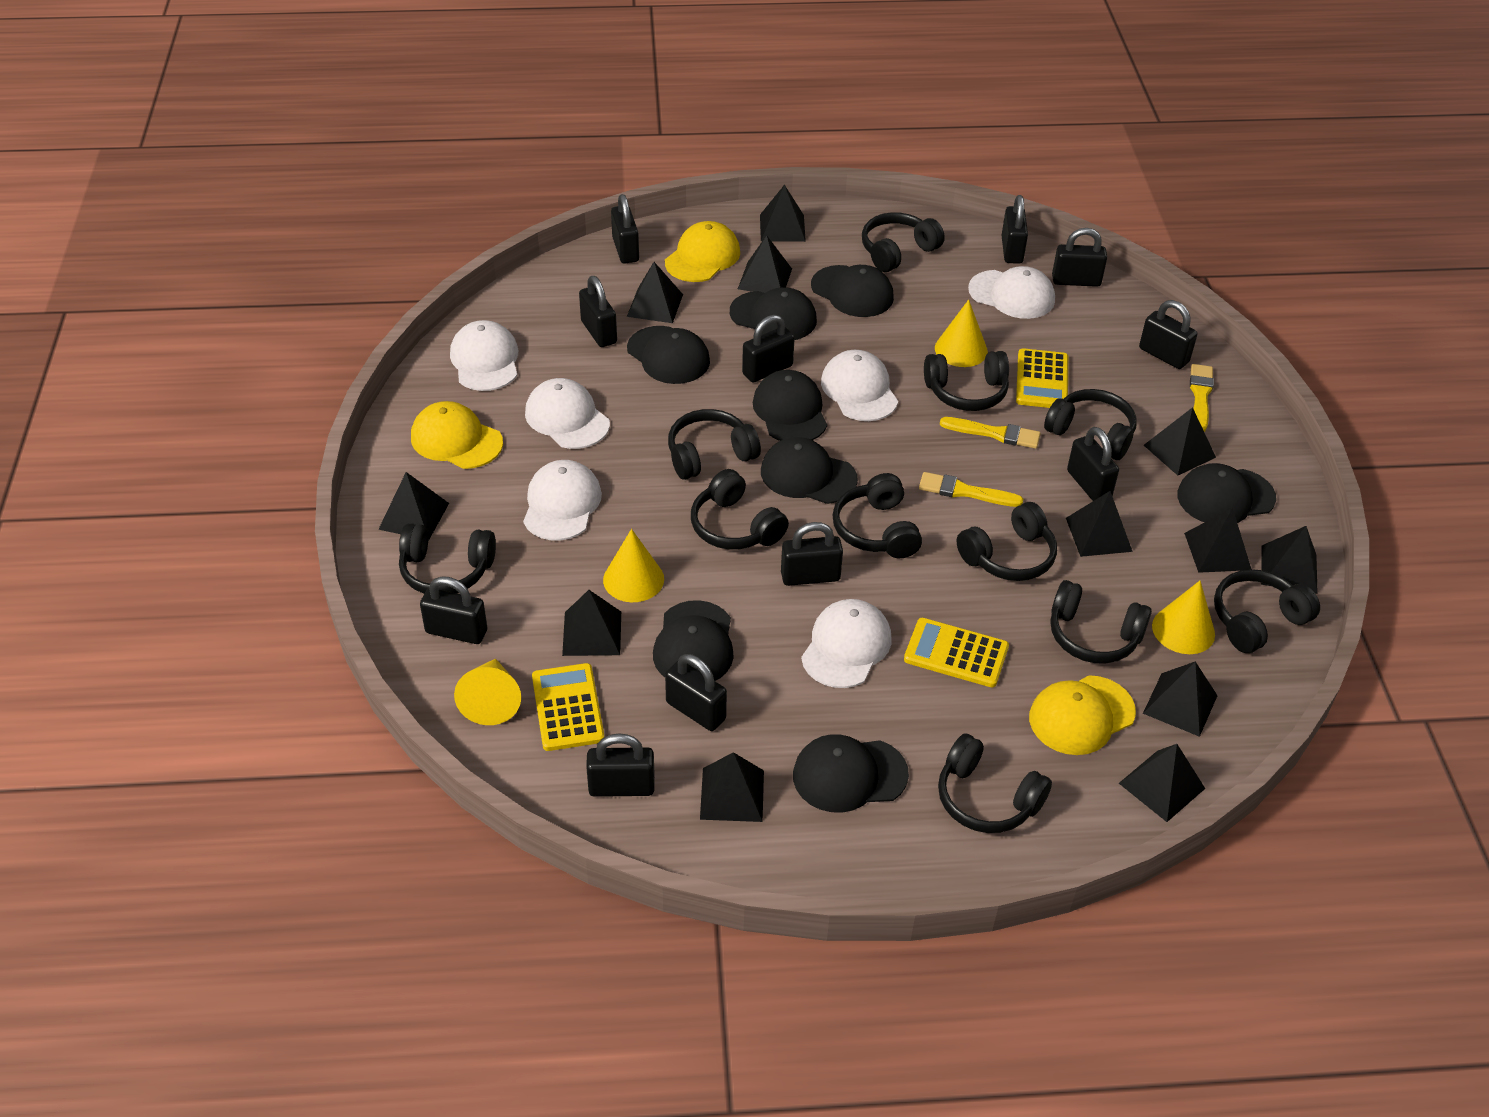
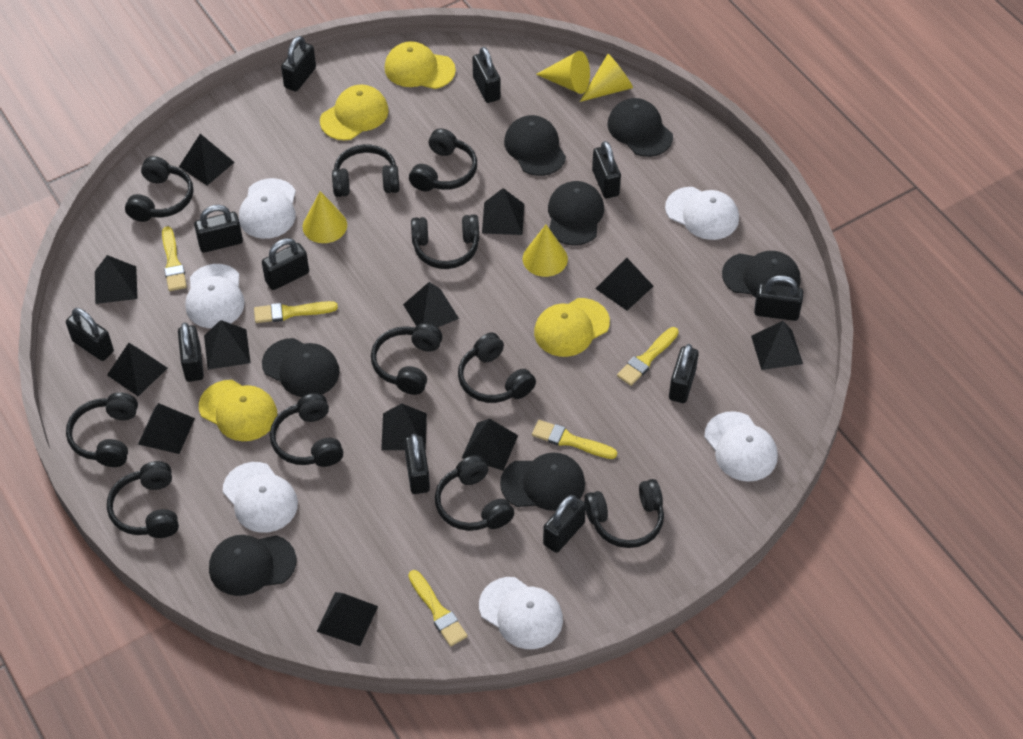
black cap: 8 -> 7
yellow brush: 3 -> 5
yellow calculator: 3 -> 0
yellow cap: 3 -> 4

